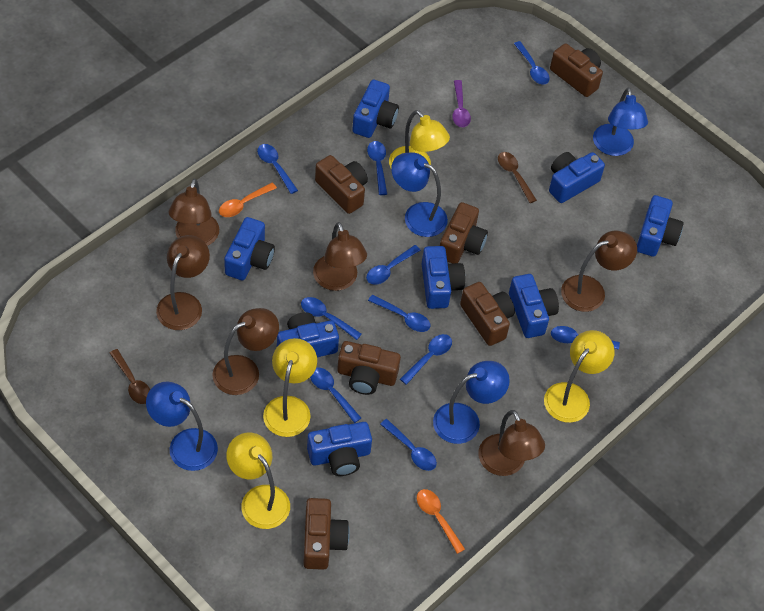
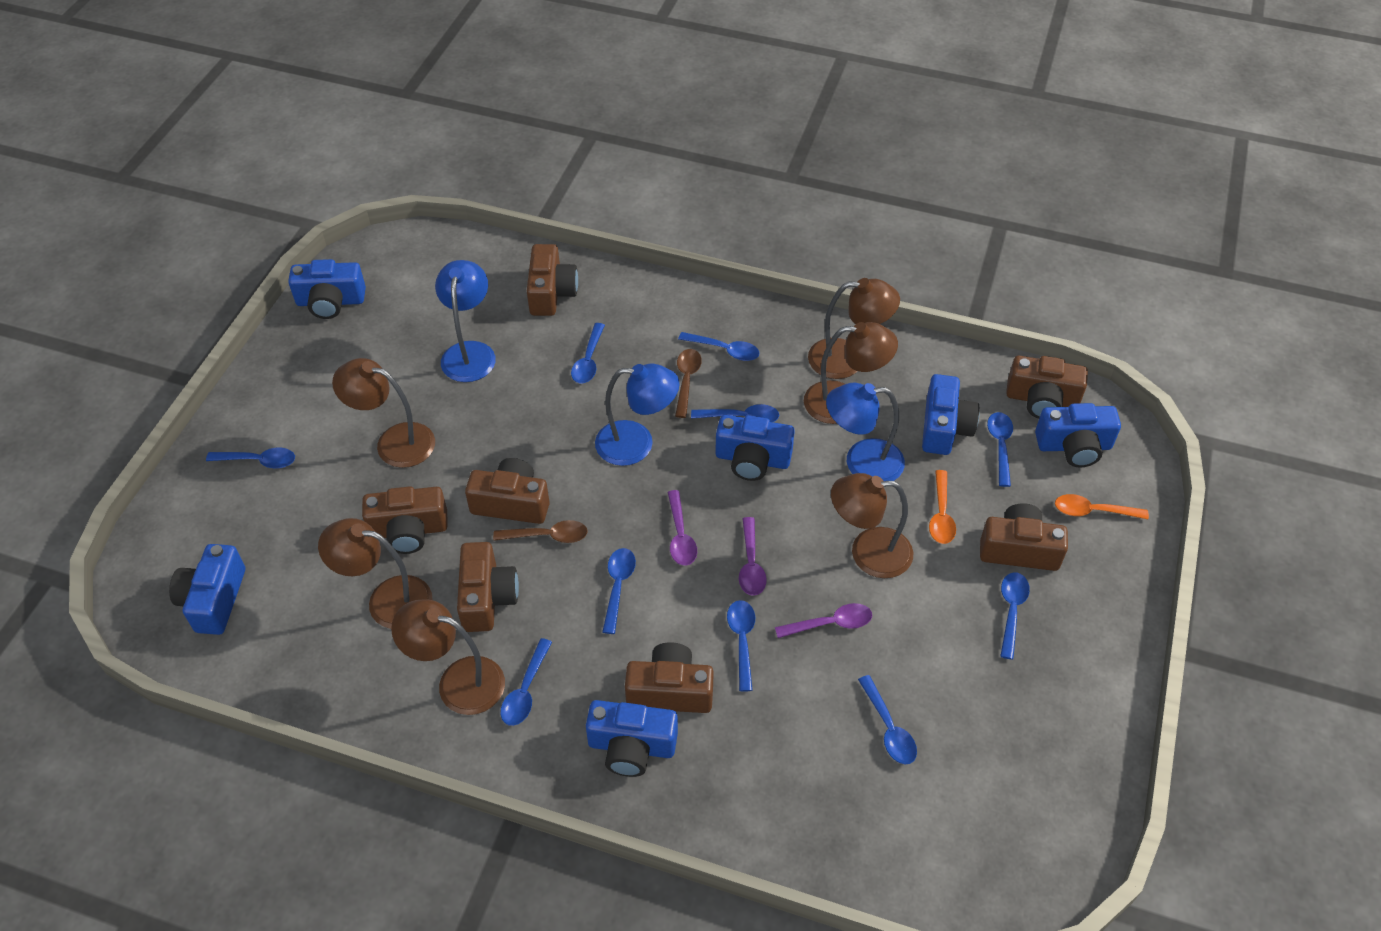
blue camera: 8 -> 6
blue lamp: 4 -> 3
brown camera: 6 -> 7
purple spoon: 1 -> 3
yellow lamp: 4 -> 0

